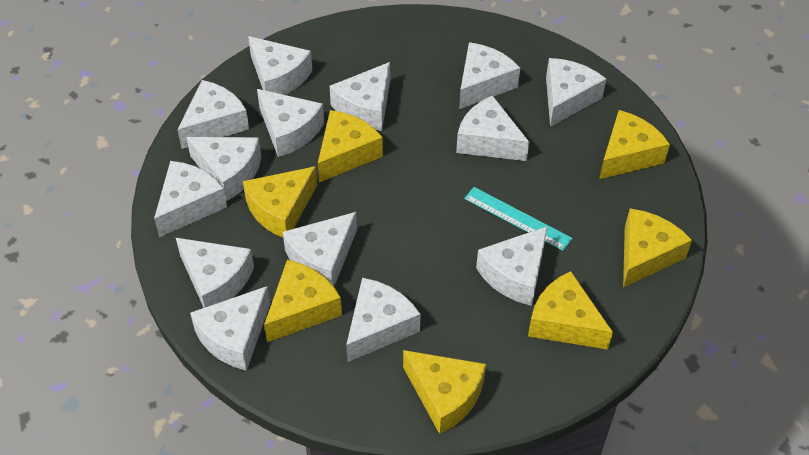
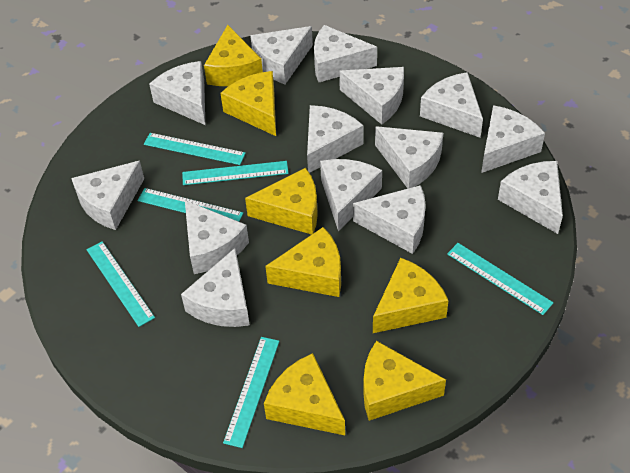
turquoise ruler: 1 -> 6

